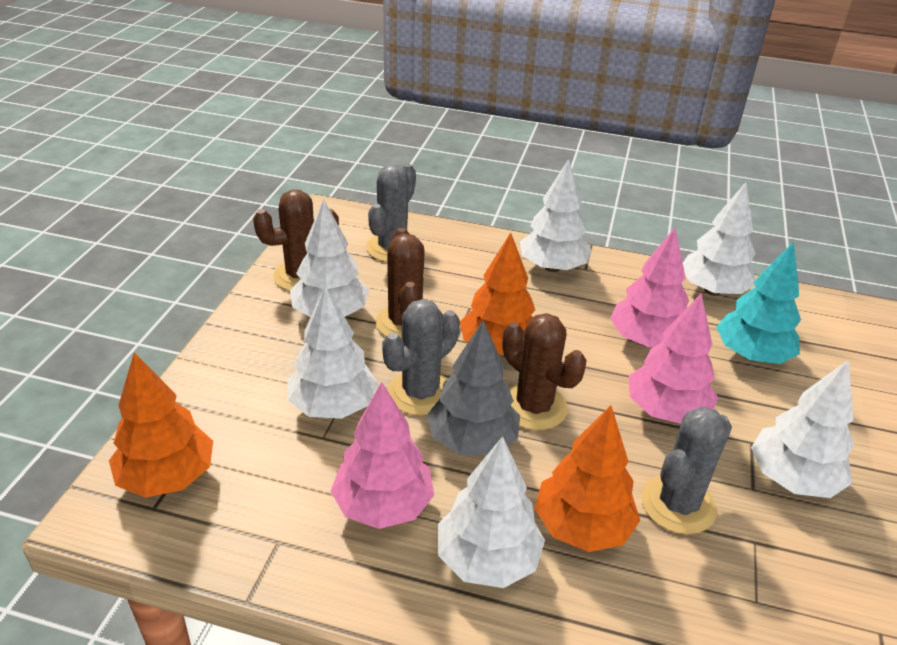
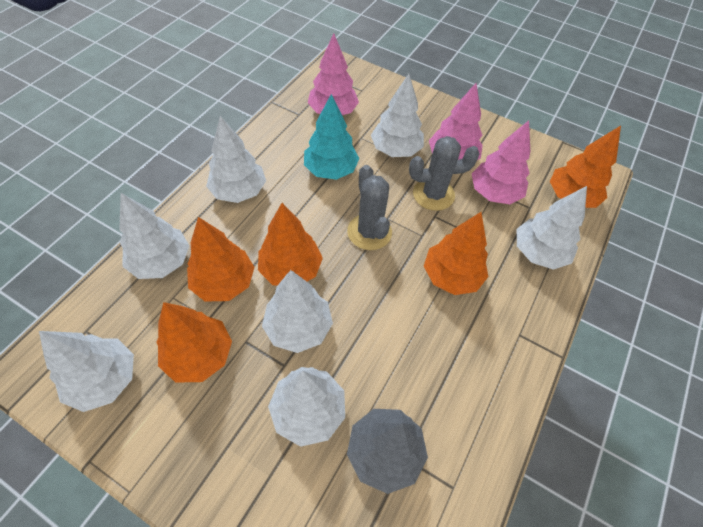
brown cactus: 3 -> 0
grey cactus: 3 -> 2
orange tree: 3 -> 5
white tree: 6 -> 7

